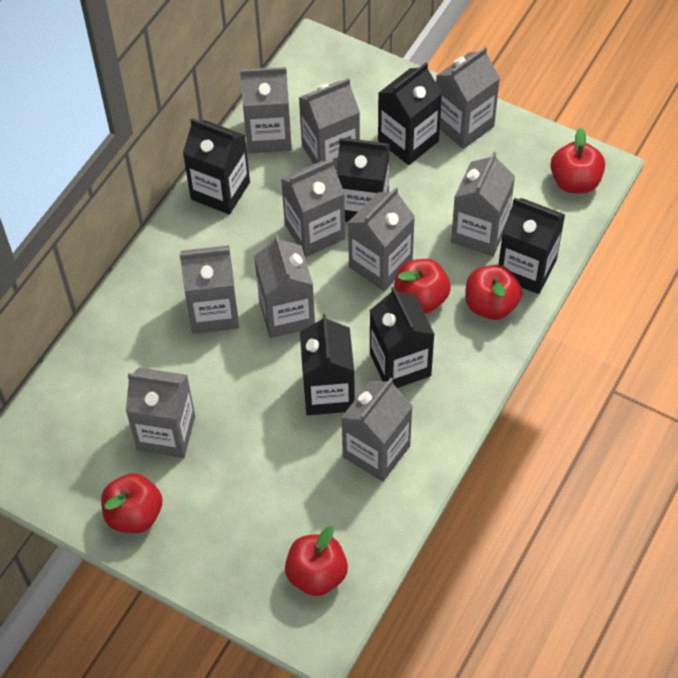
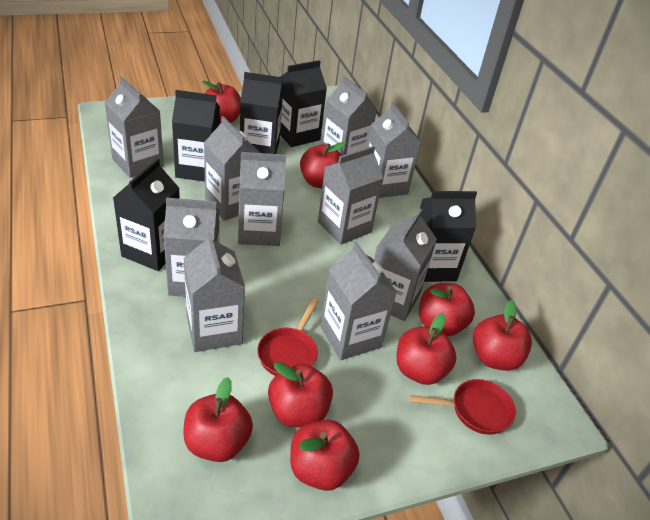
black carton: 6 -> 5
red apple: 5 -> 8
red pan: 0 -> 2

